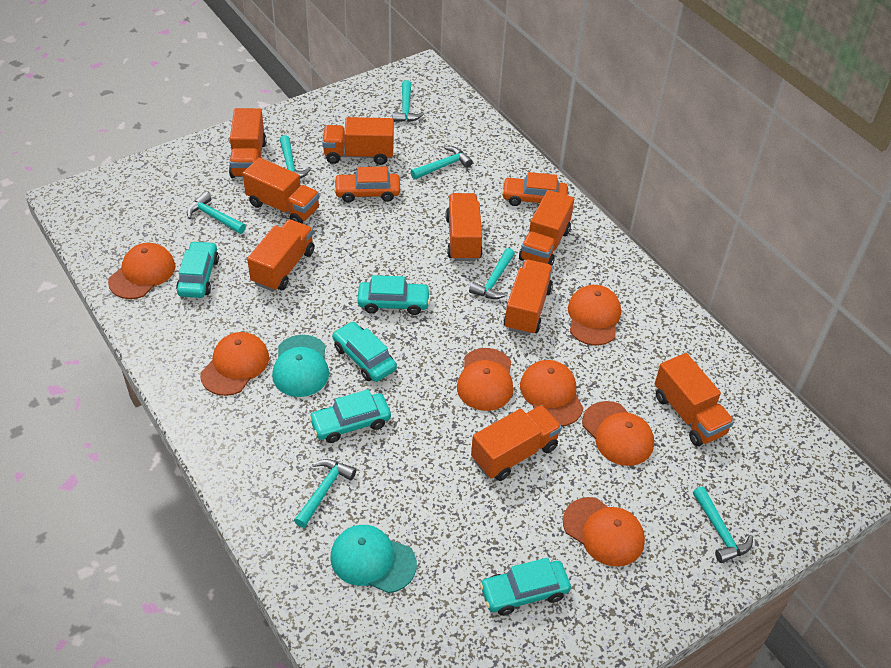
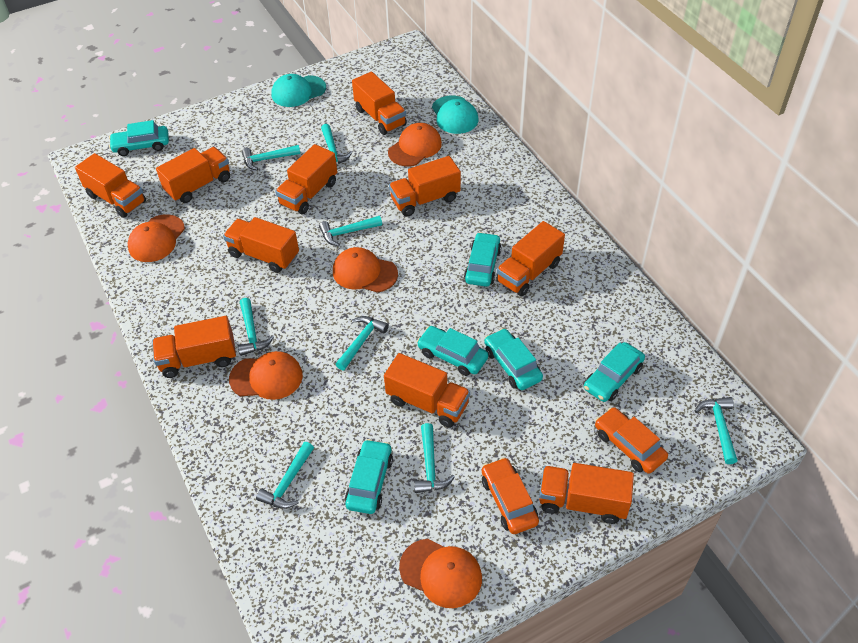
orange cap: 7 -> 5
orange truck: 9 -> 10
turquoise car: 5 -> 6
turquoise hammer: 7 -> 8

